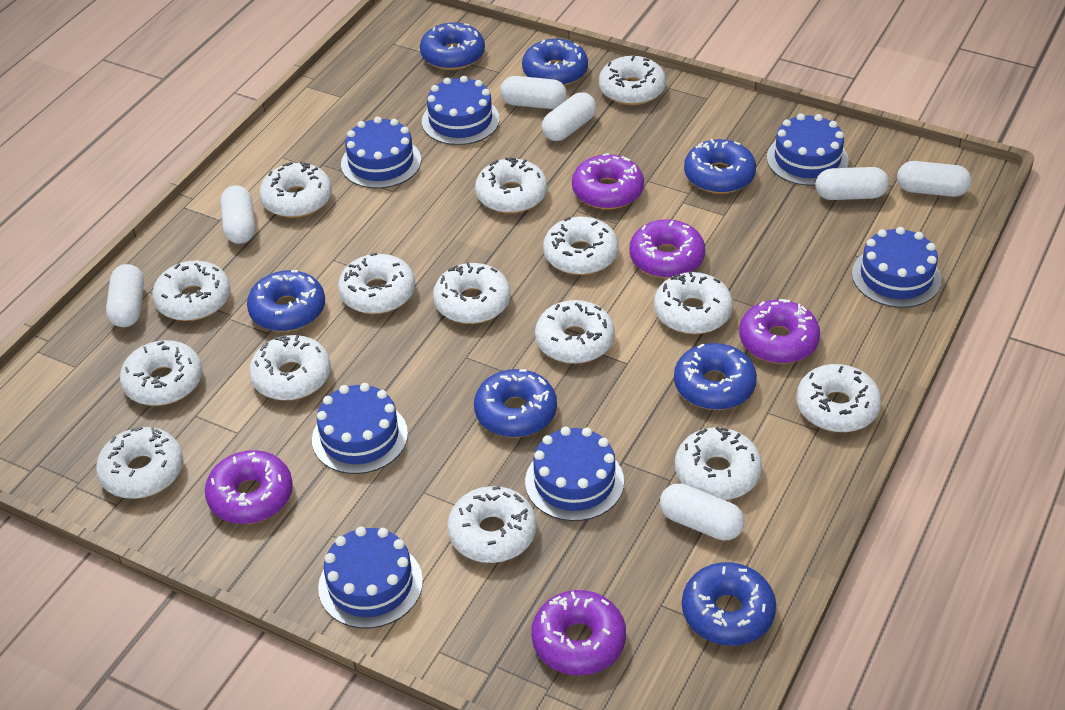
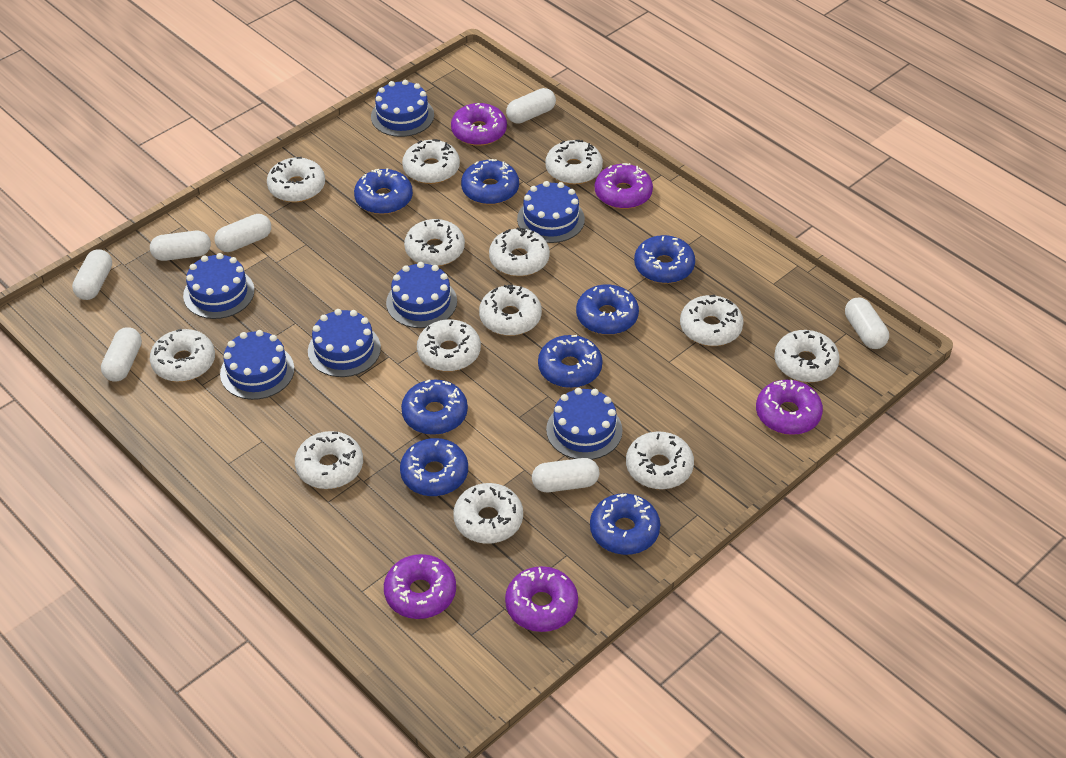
blue donut: 7 -> 8
white donut: 15 -> 13

